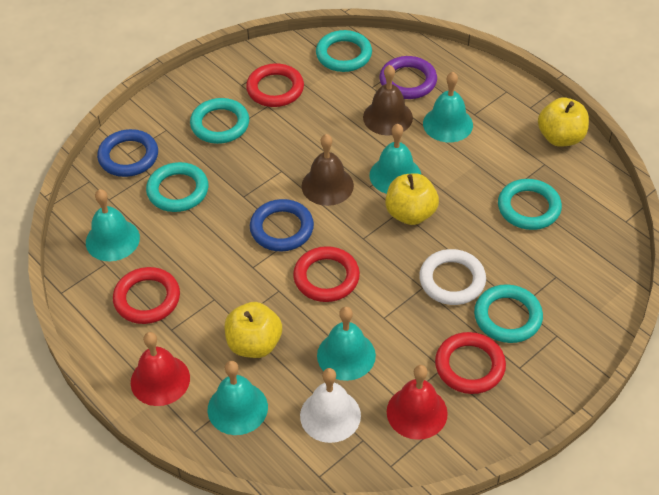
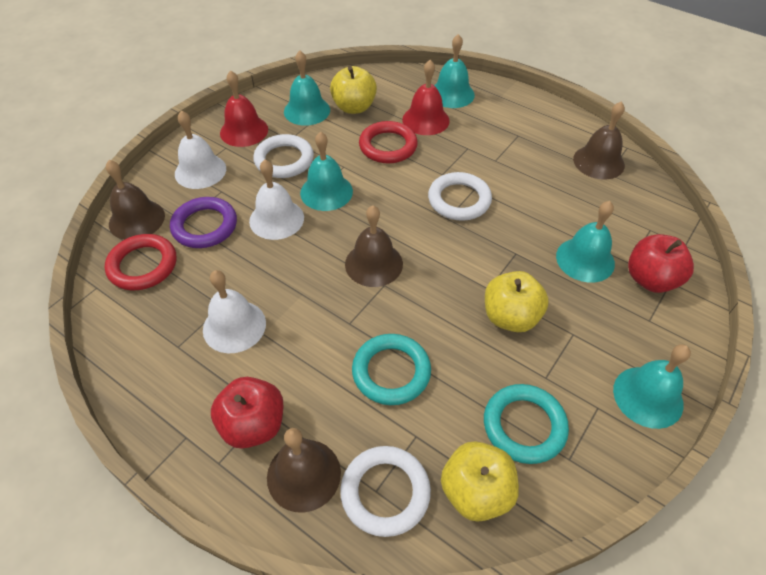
blue ring: 2 -> 0
brown bell: 2 -> 4
red apple: 0 -> 2
red ring: 4 -> 2
turquoise ring: 5 -> 2
white bell: 1 -> 3
white ring: 1 -> 3

